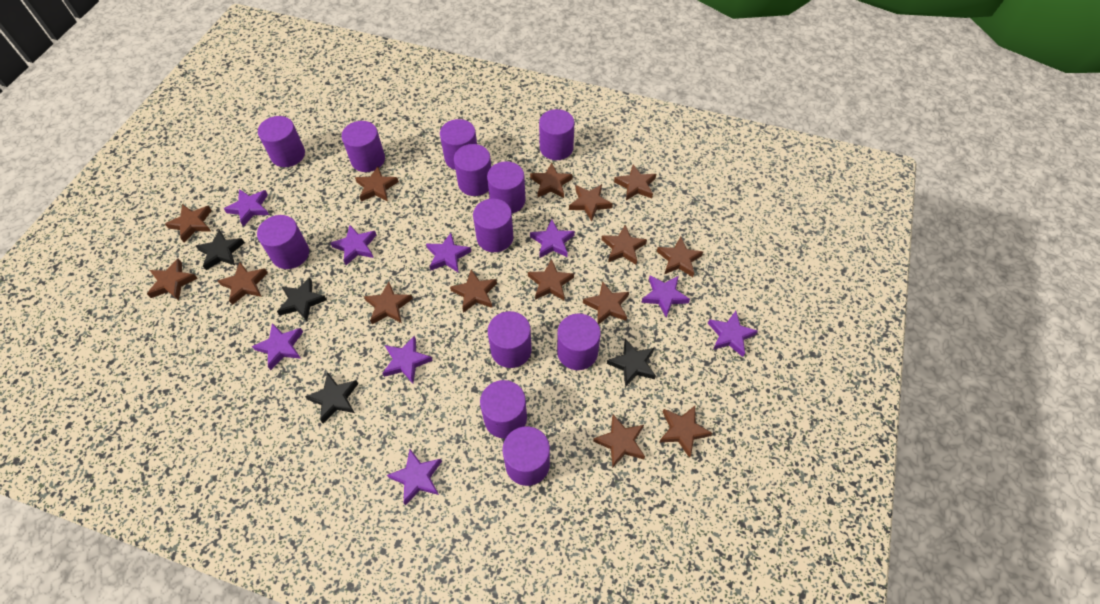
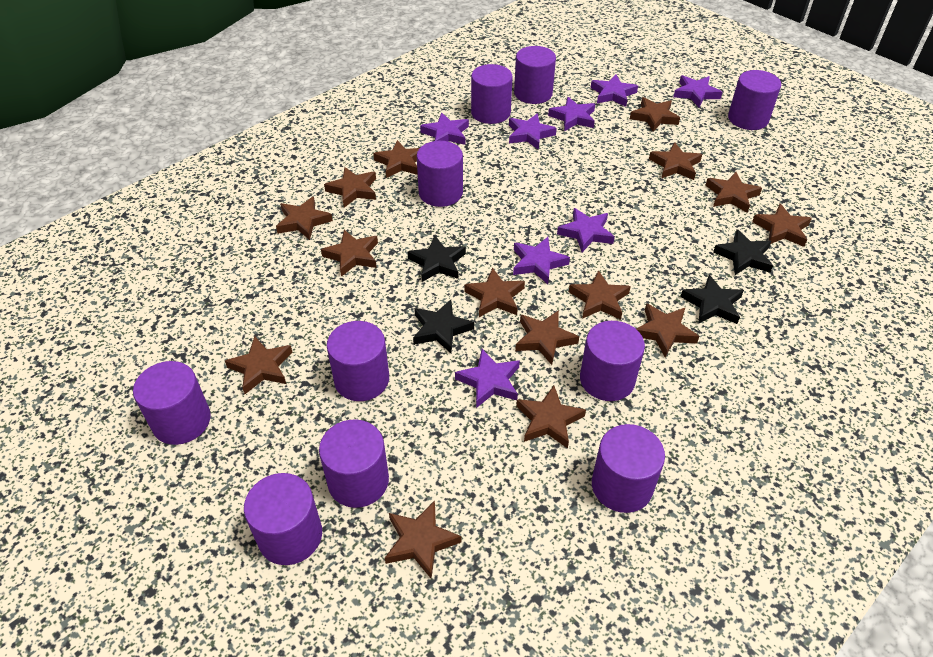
purple cylinder: 12 -> 10
purple star: 9 -> 8

